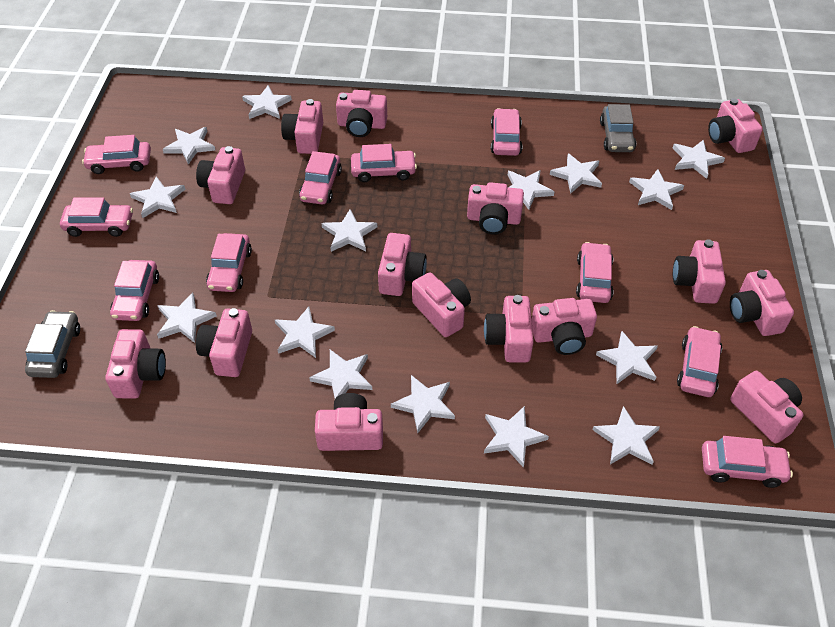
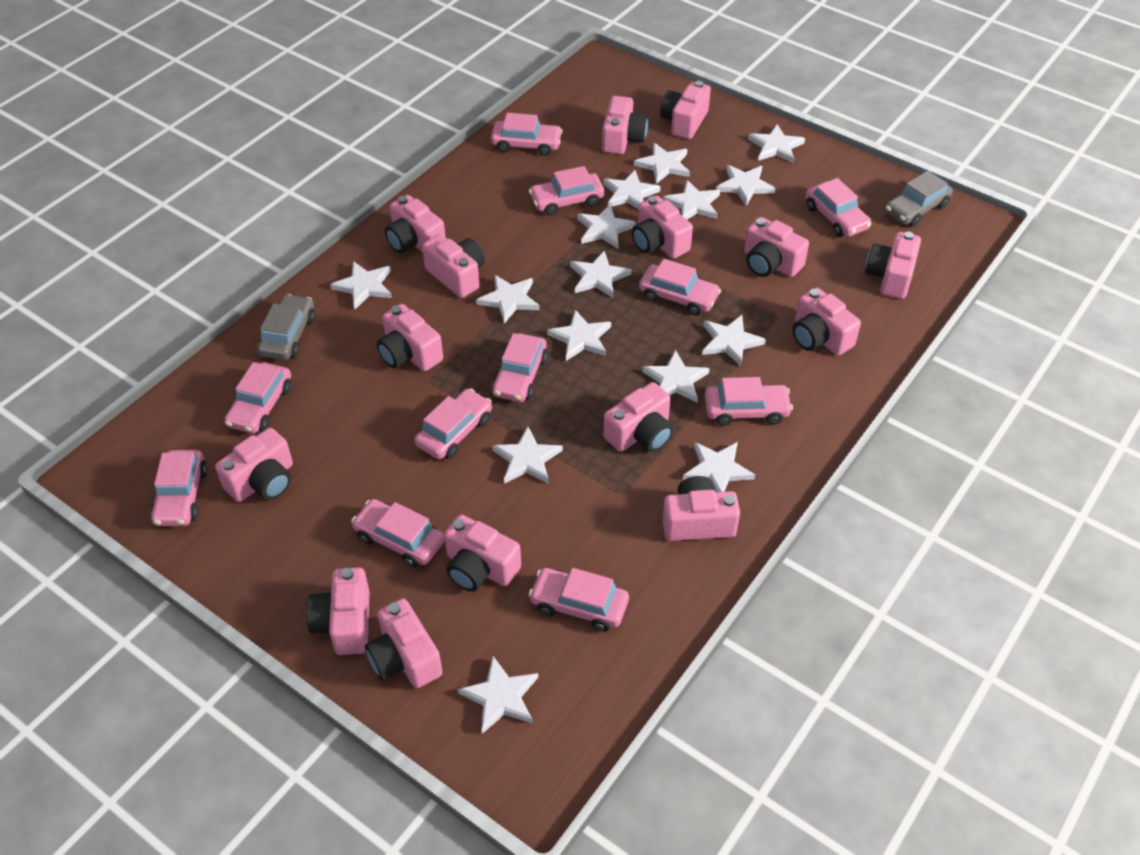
pink car: 10 -> 11

